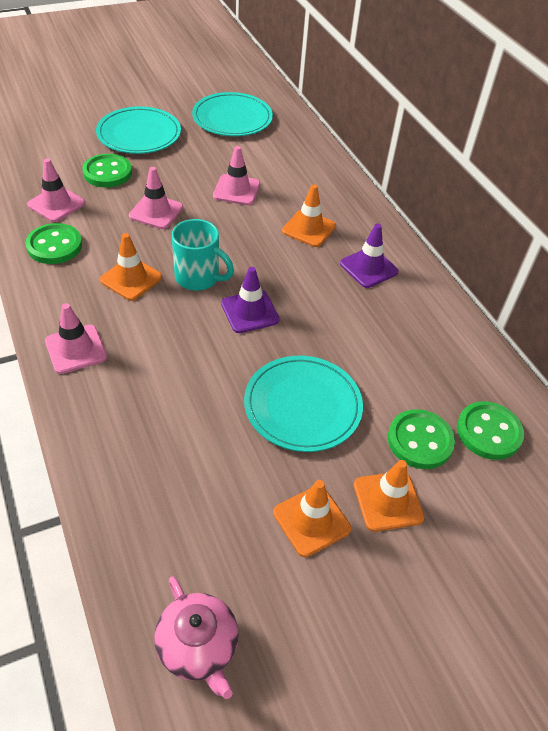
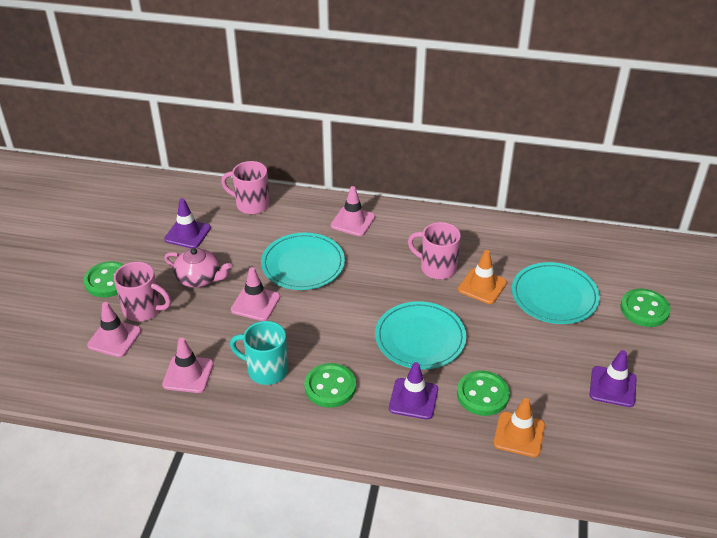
orange traffic cone: 4 -> 2
pink mug: 0 -> 3
purple traffic cone: 2 -> 3

